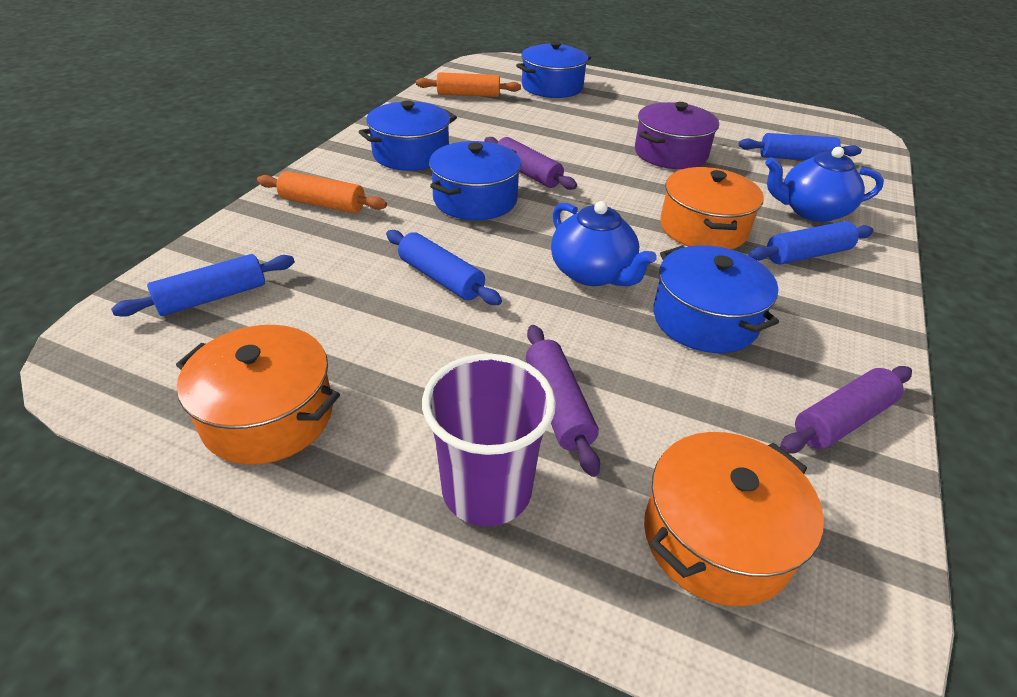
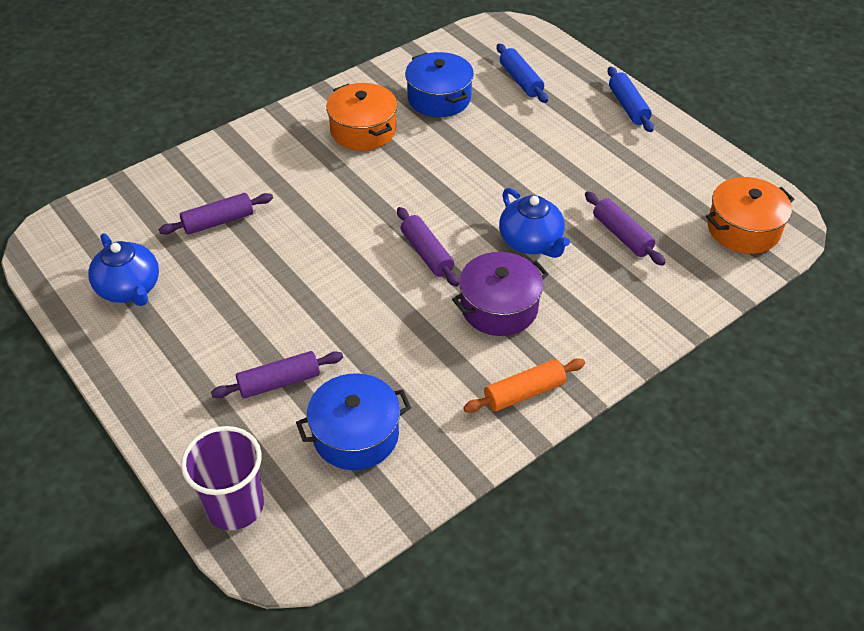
blue pot: 4 -> 2
blue rolling pin: 4 -> 2
orange pot: 3 -> 2
orange rolling pin: 2 -> 1
purple rolling pin: 3 -> 4

